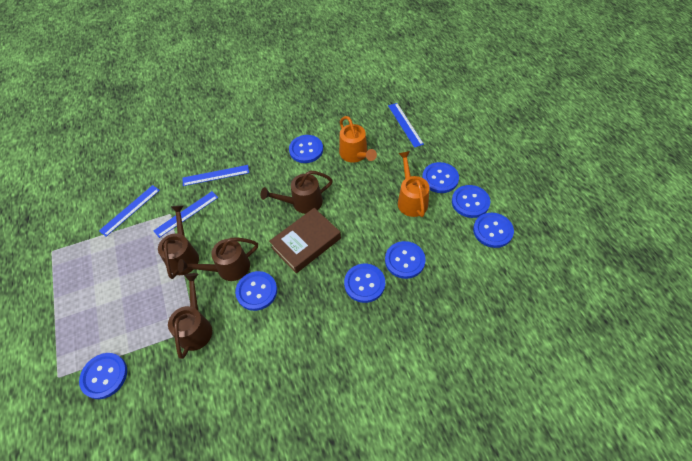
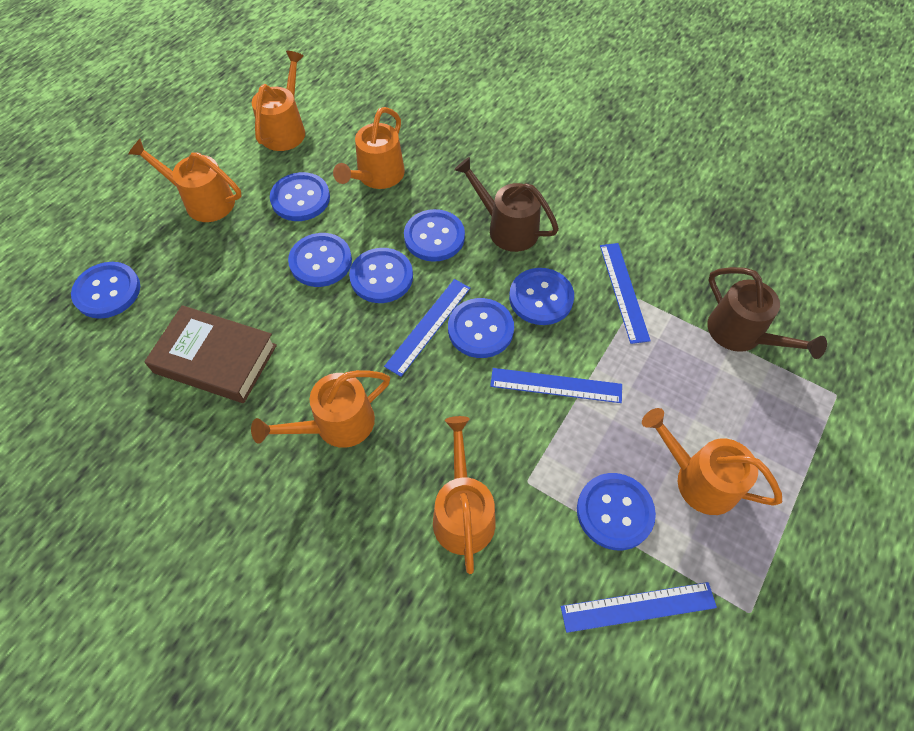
brown watering can: 4 -> 2
orange watering can: 2 -> 6

